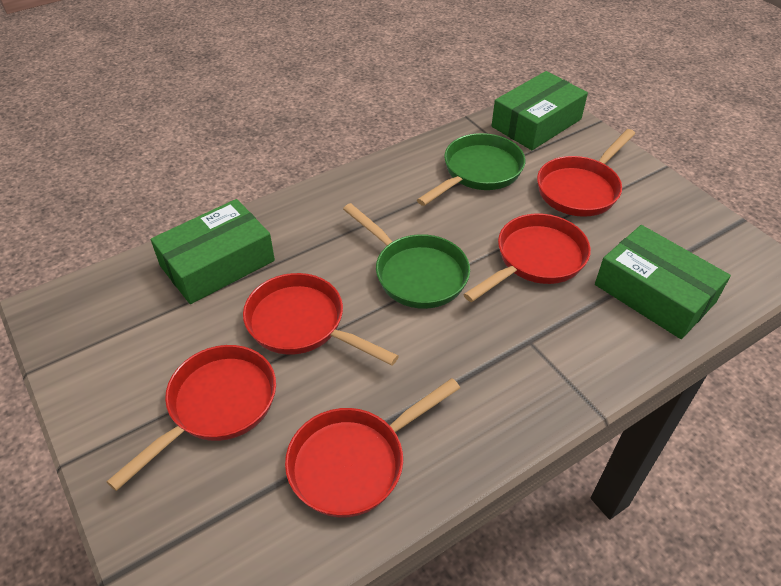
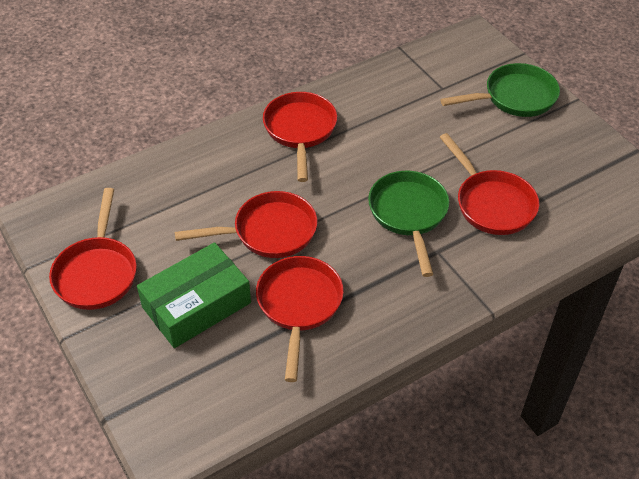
green box: 3 -> 1

